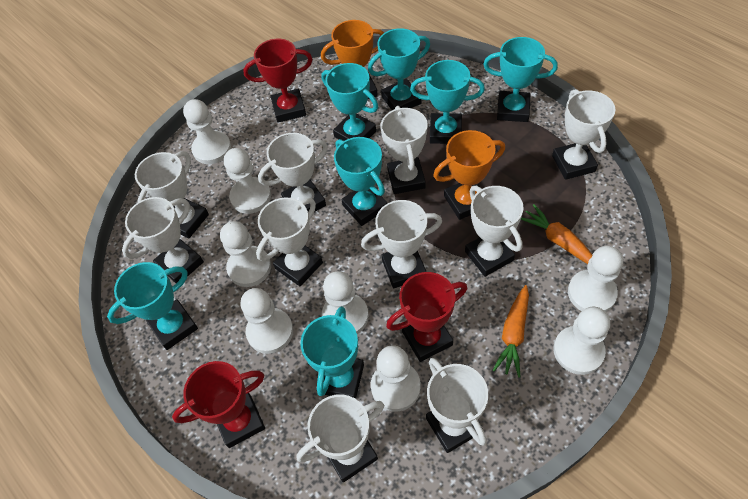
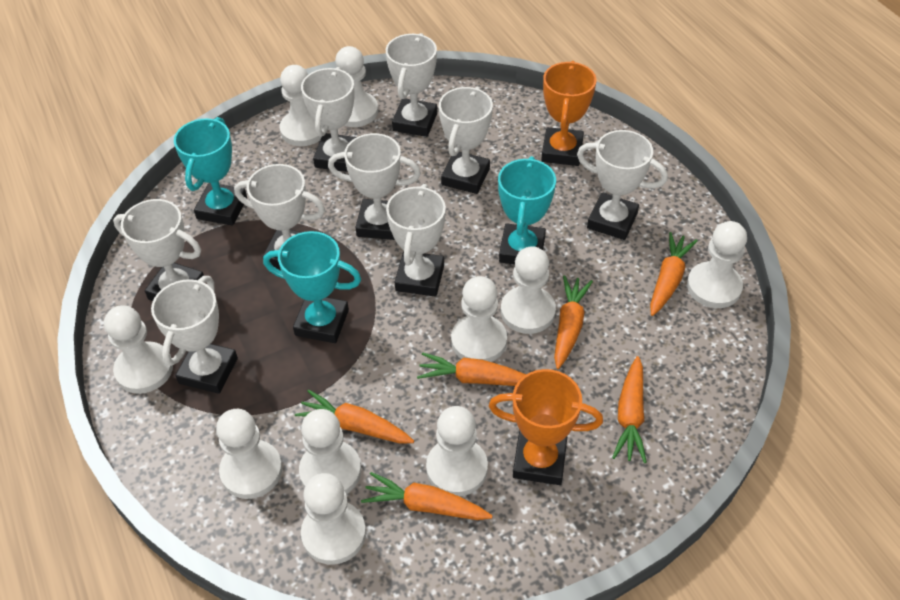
orange carrot: 2 -> 6
red trophy: 3 -> 0
turquoise trophy: 7 -> 3
white pawn: 8 -> 10
white trophy: 10 -> 9

